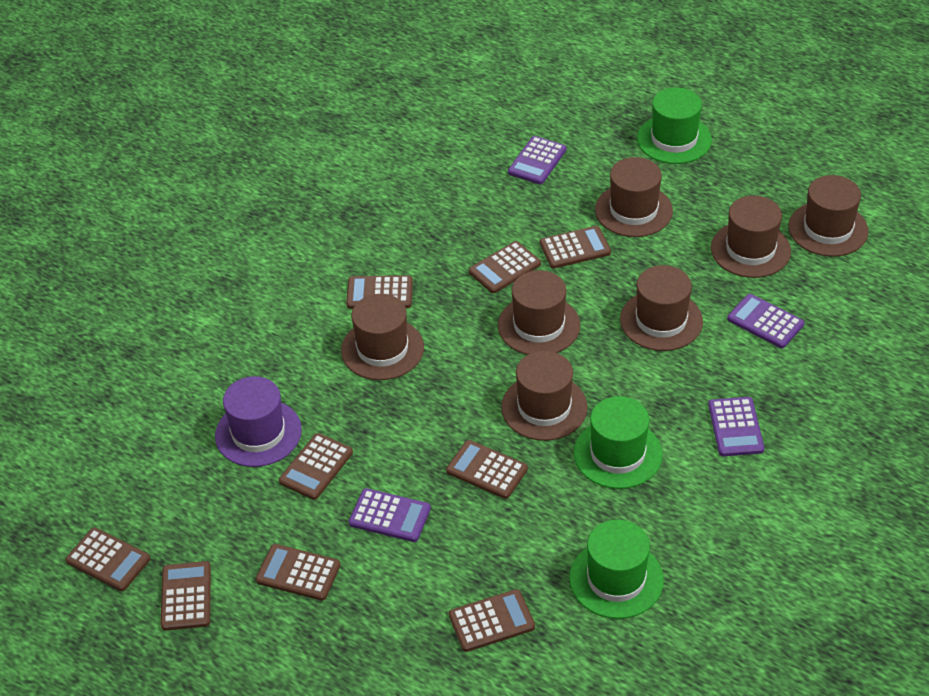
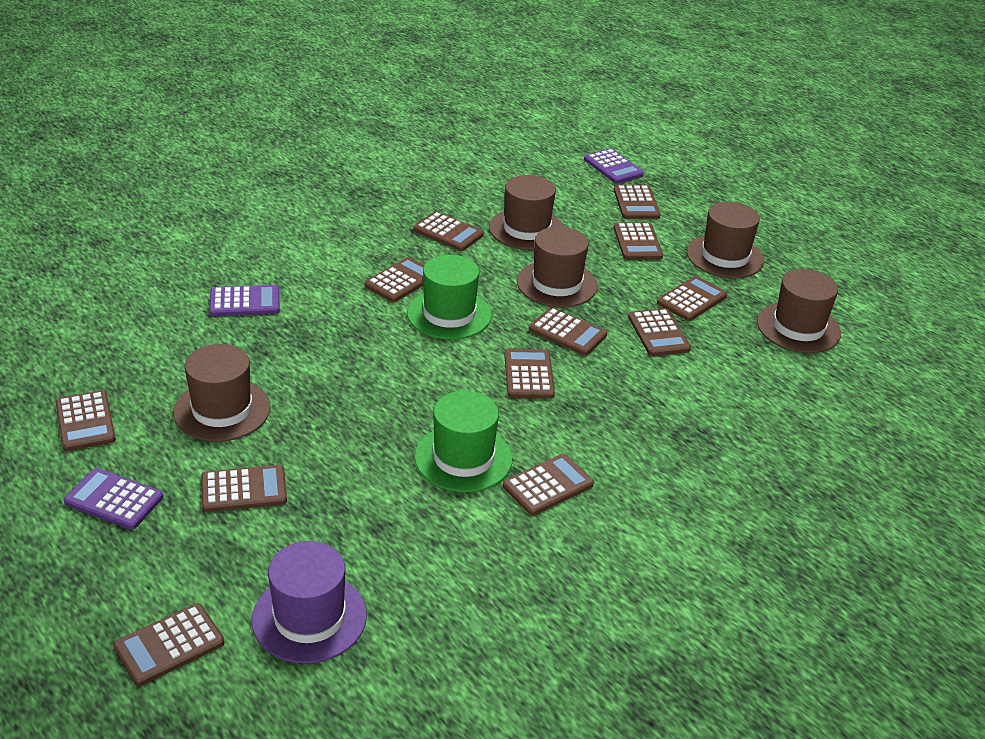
brown calculator: 9 -> 12
brown hat: 7 -> 5
green hat: 3 -> 2
purple calculator: 4 -> 3

